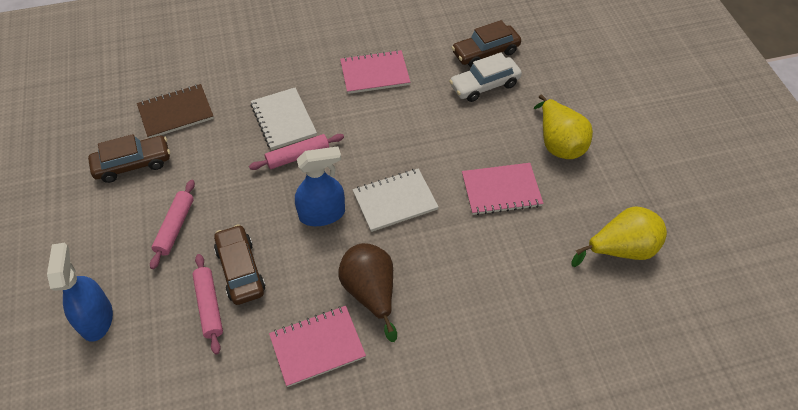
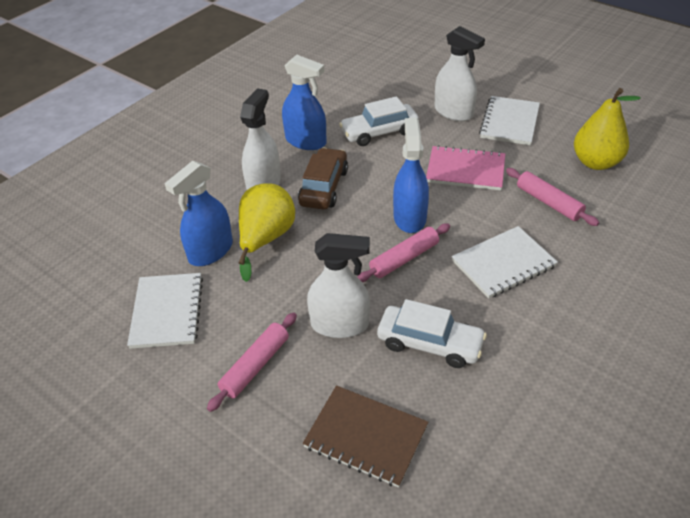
blue spray bottle: 2 -> 3
brown car: 3 -> 1
brown pear: 1 -> 0
pink notebook: 3 -> 1
white car: 1 -> 2
white notebook: 2 -> 3
white spray bottle: 0 -> 3

